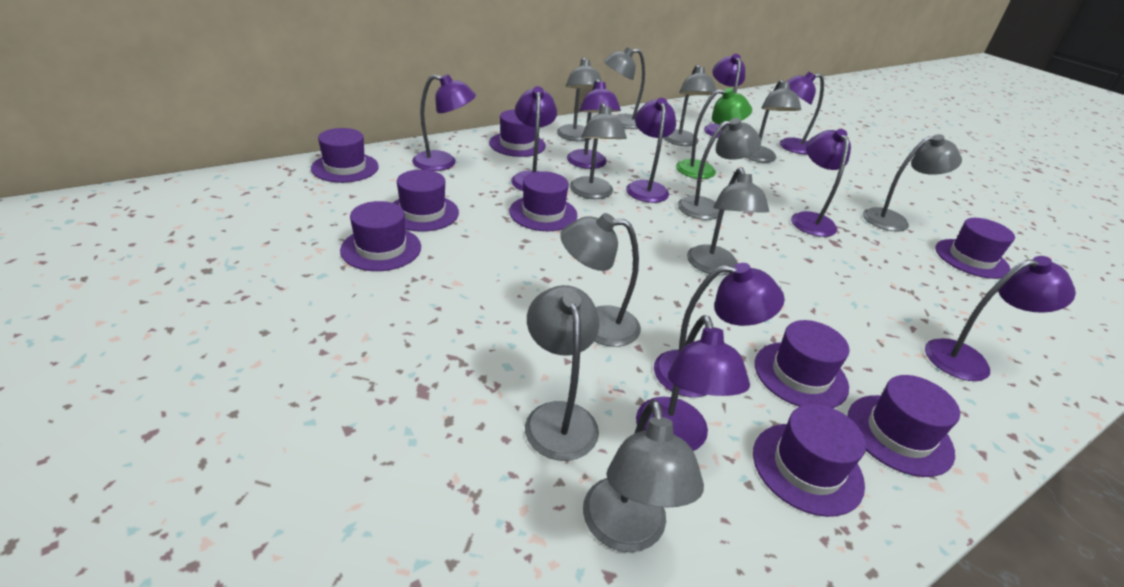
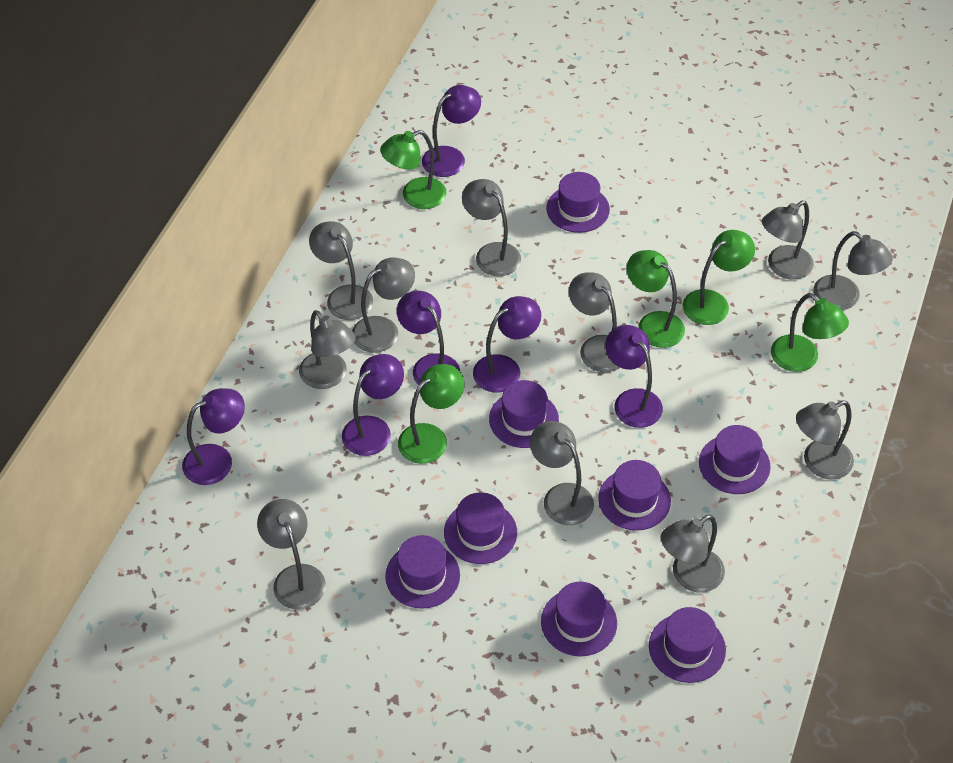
green lamp: 1 -> 5
purple hat: 9 -> 8
purple lamp: 10 -> 6

